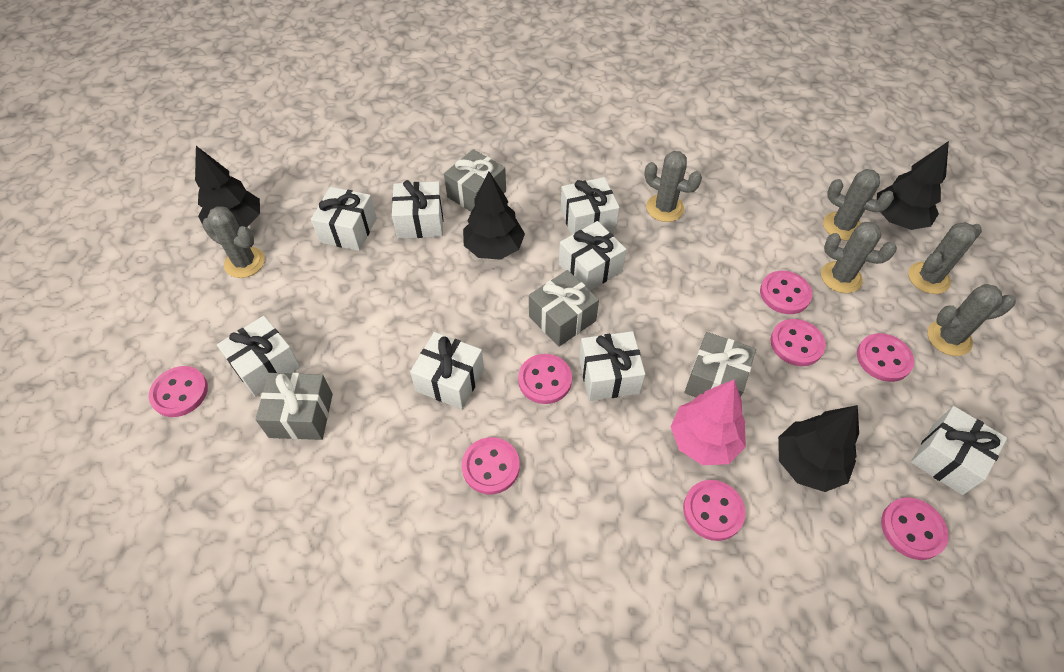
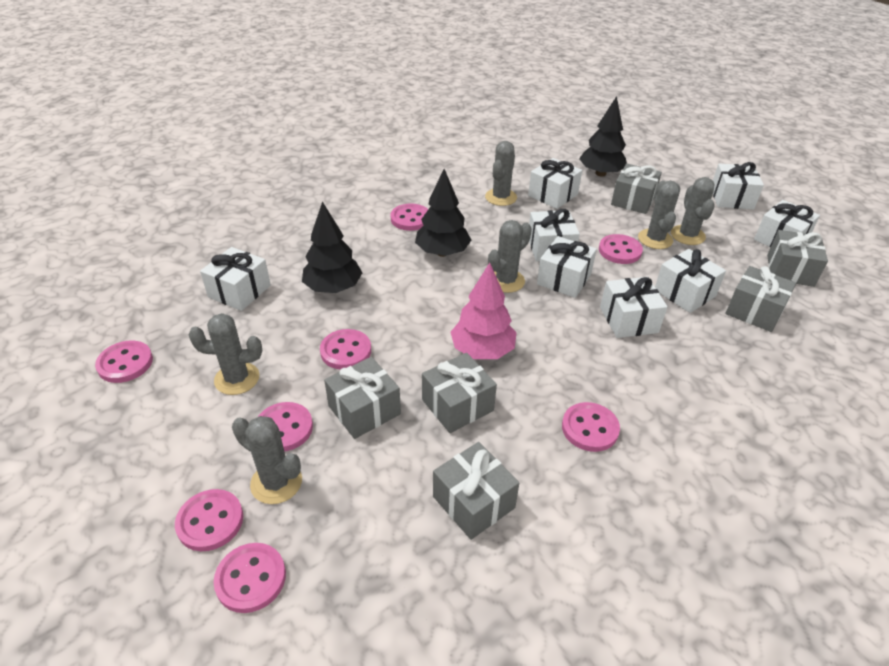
black tree: 4 -> 3
grey gift: 4 -> 6

